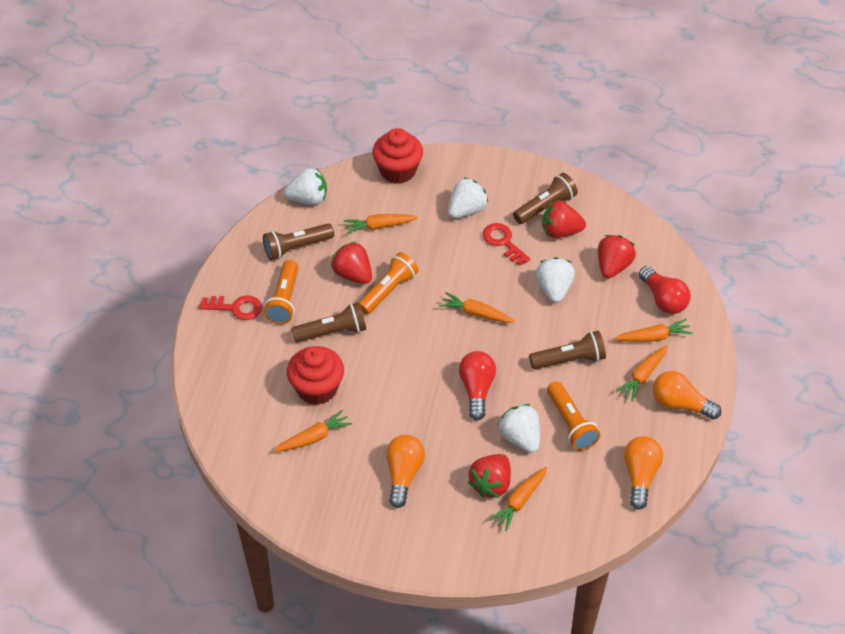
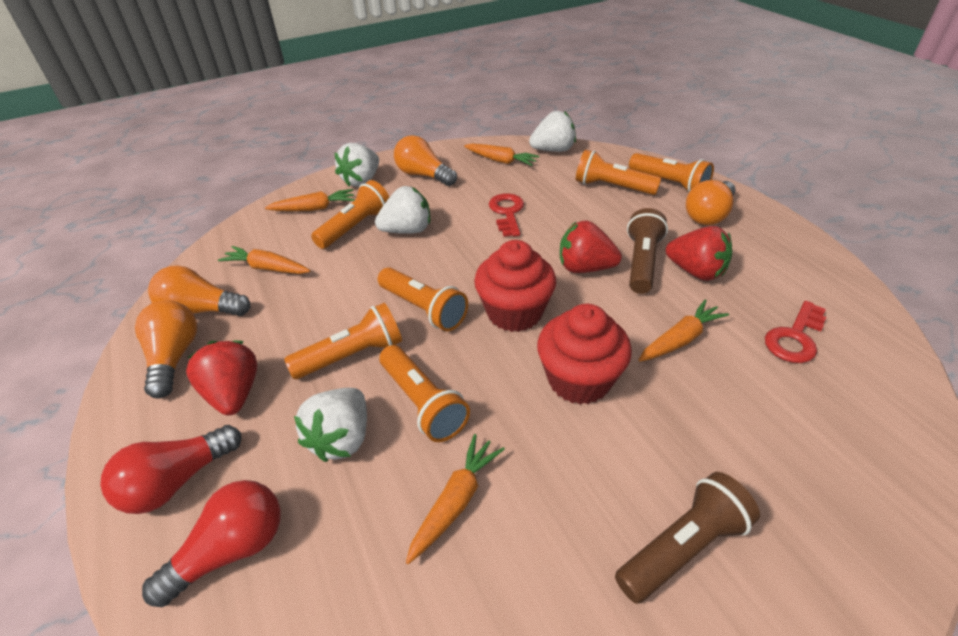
brown flashlight: 4 -> 2
orange carrot: 6 -> 5
orange flashlight: 3 -> 6
orange light bulb: 3 -> 4
red strawberry: 4 -> 3

